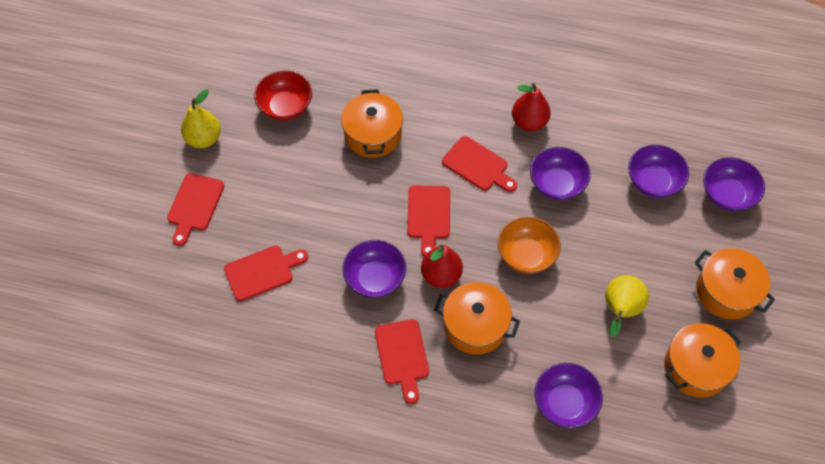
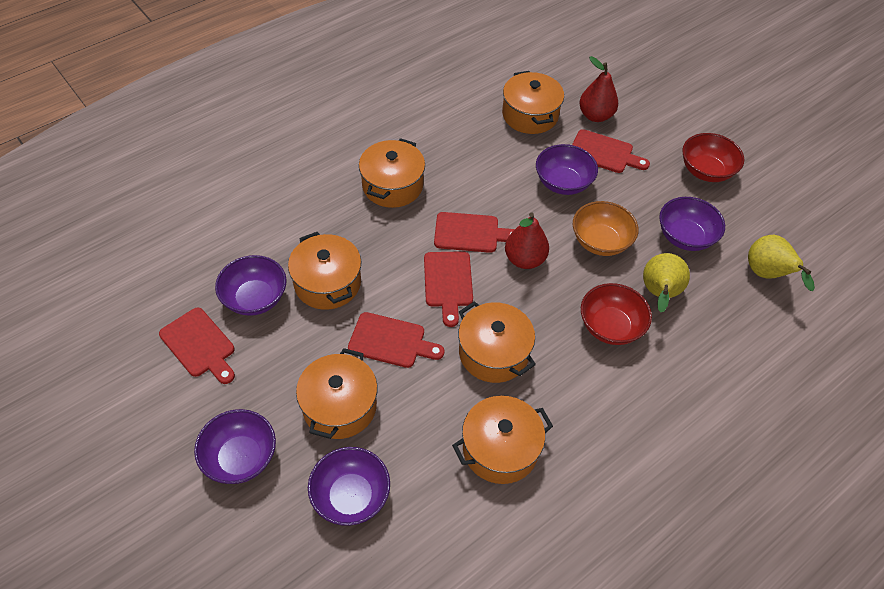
orange pot: 4 -> 6
red bowl: 1 -> 2

